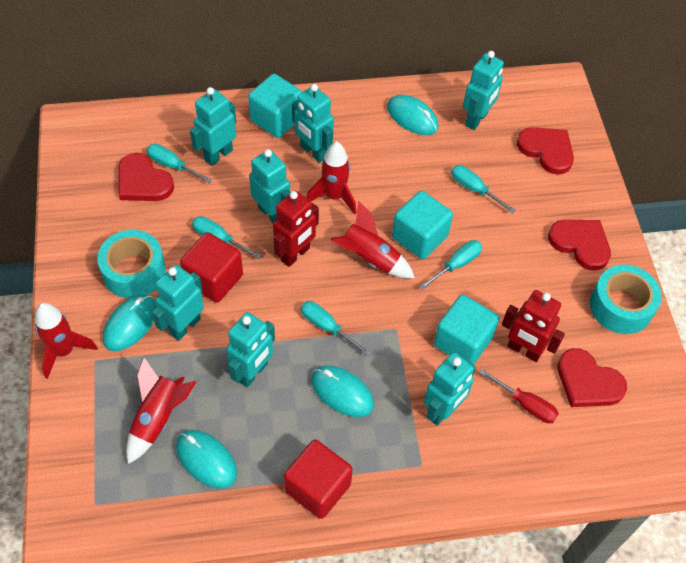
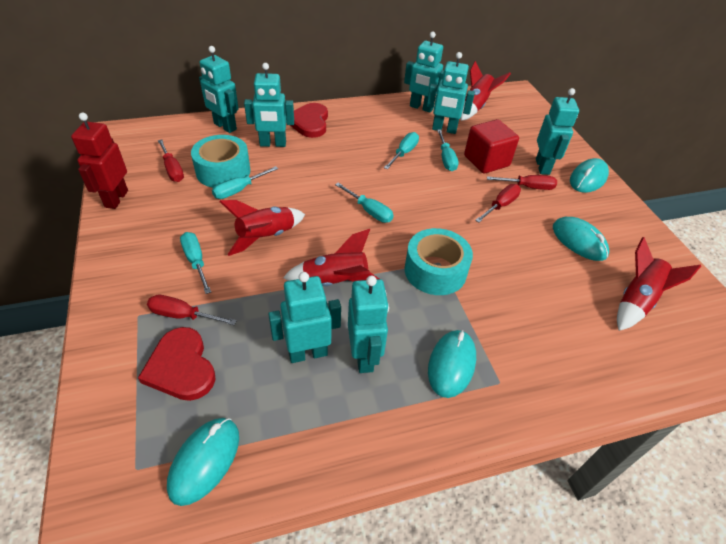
red cube: 2 -> 1
red heart: 4 -> 2
red robot: 2 -> 1
red screwdriver: 1 -> 4
turquoise cube: 3 -> 0

